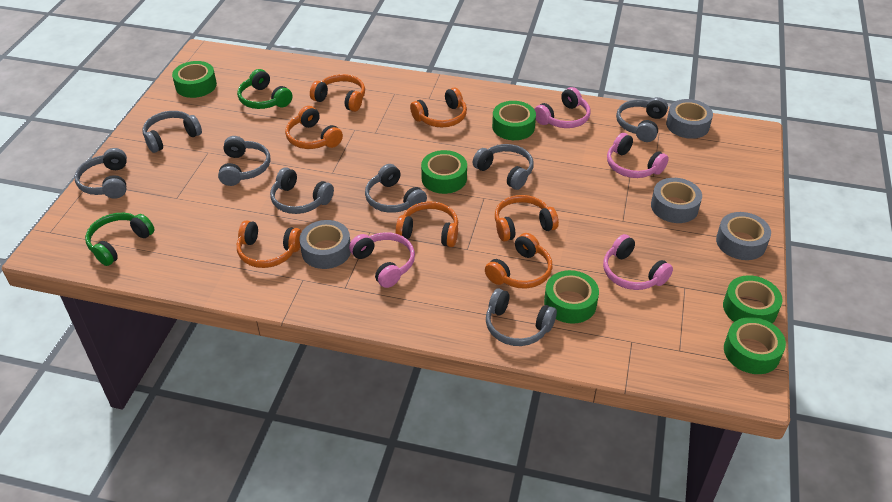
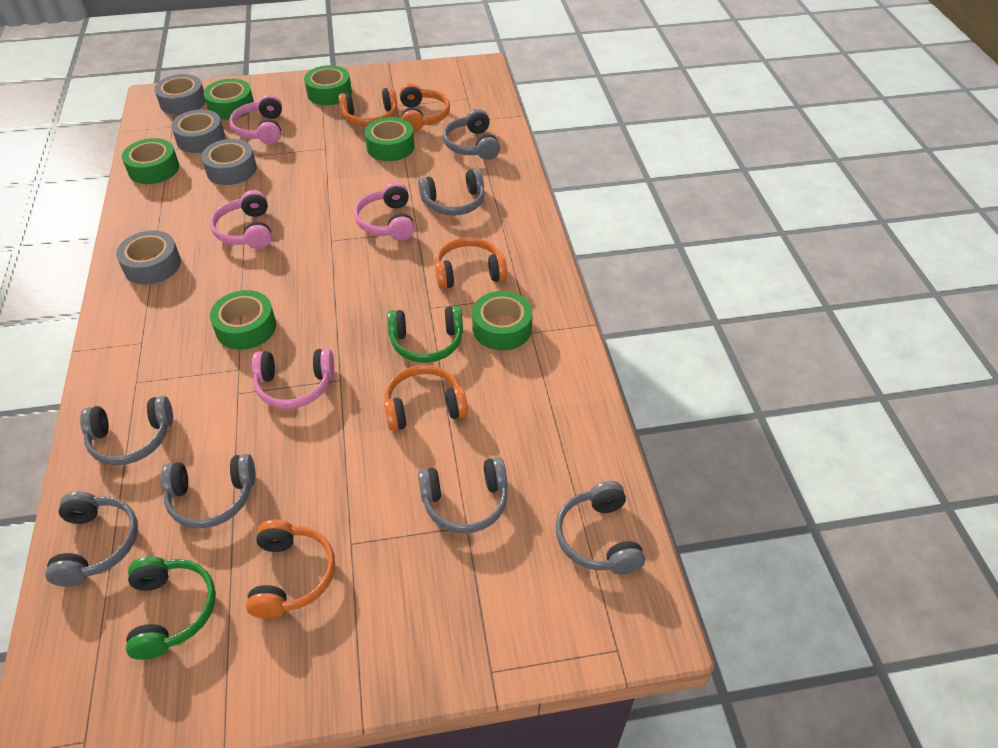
grey headphones: 8 -> 7
orange headphones: 7 -> 5

